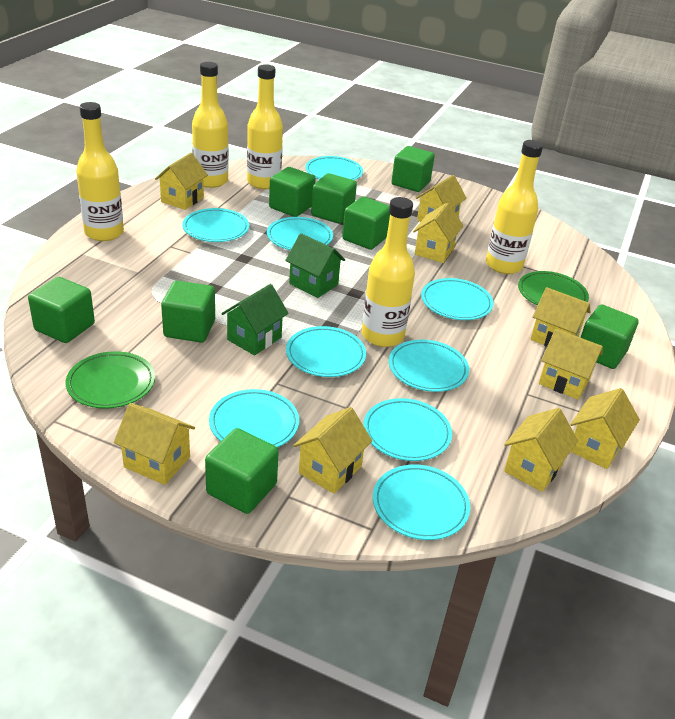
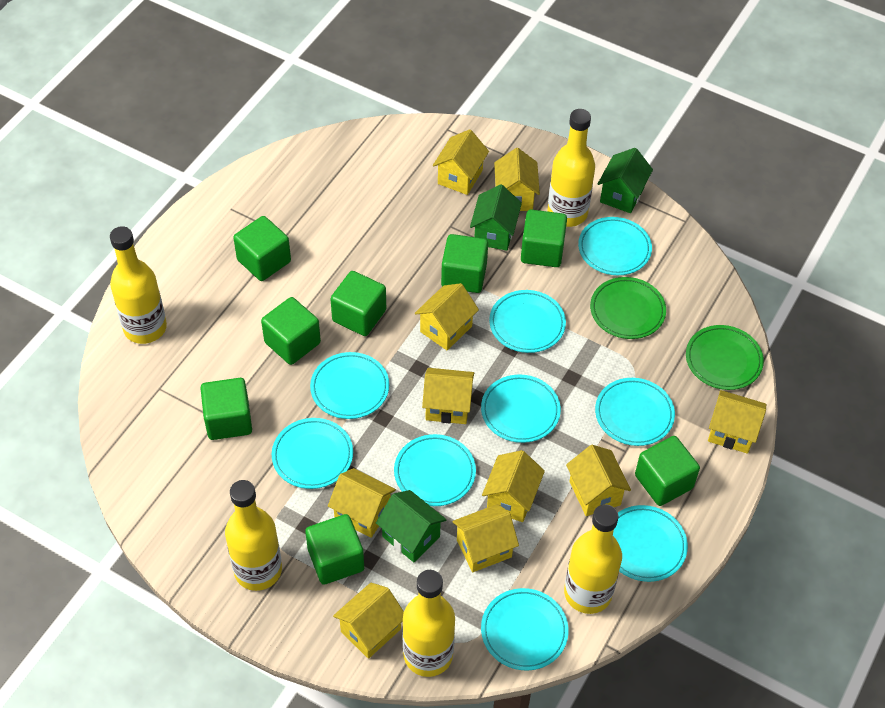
green house: 2 -> 3
yellow house: 9 -> 10

